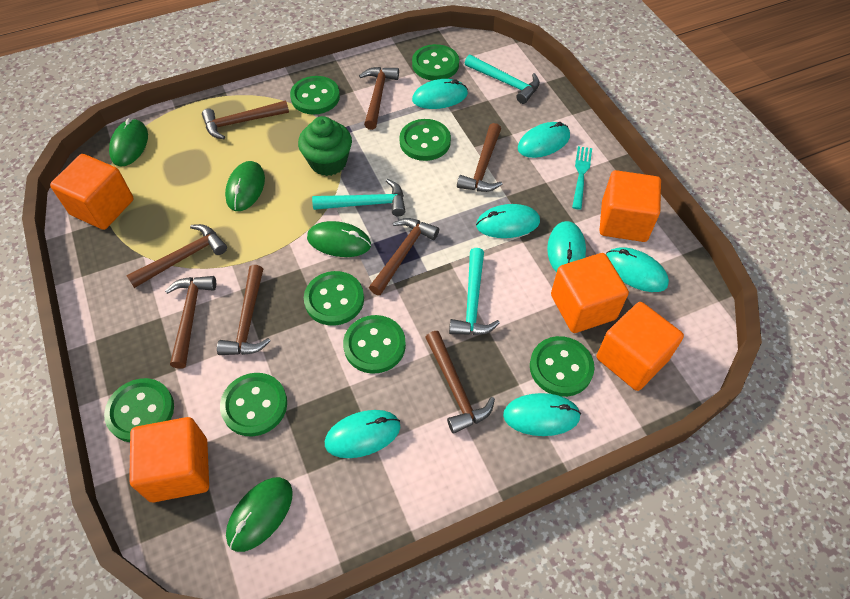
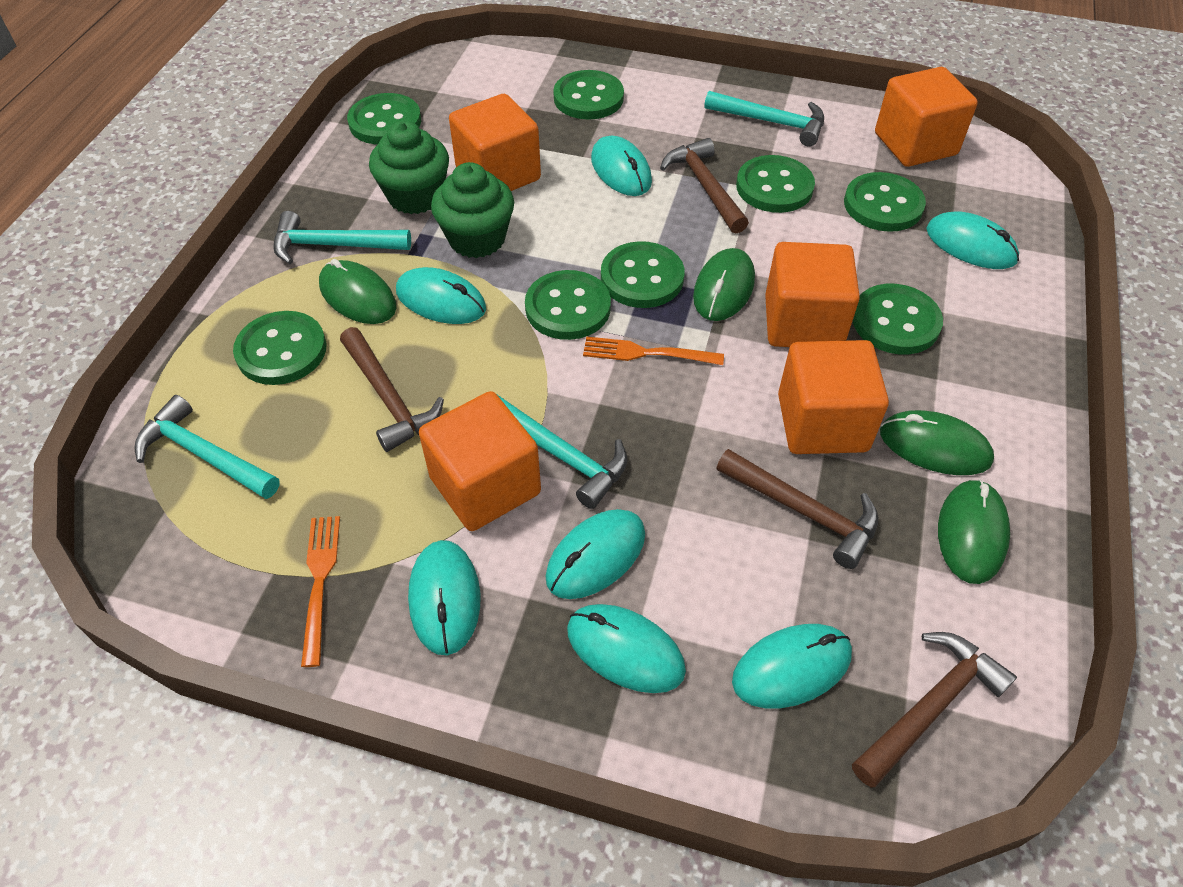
brown hammer: 8 -> 4
green cupcake: 1 -> 2
orange fork: 0 -> 2
turquoise fork: 1 -> 0
turquoise hammer: 3 -> 4

